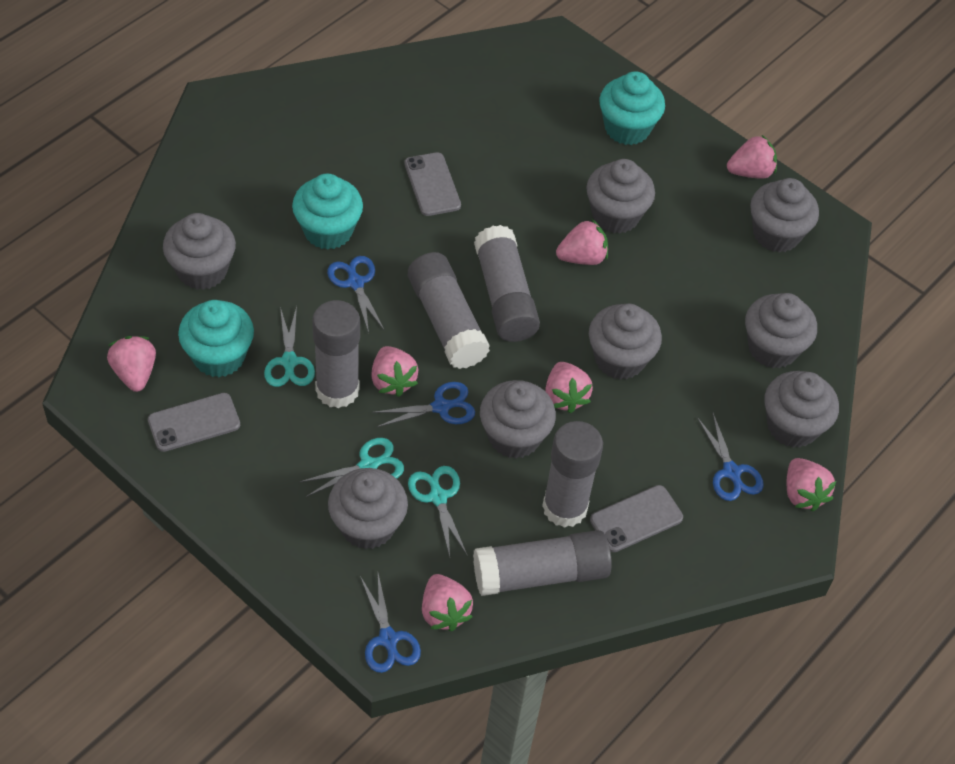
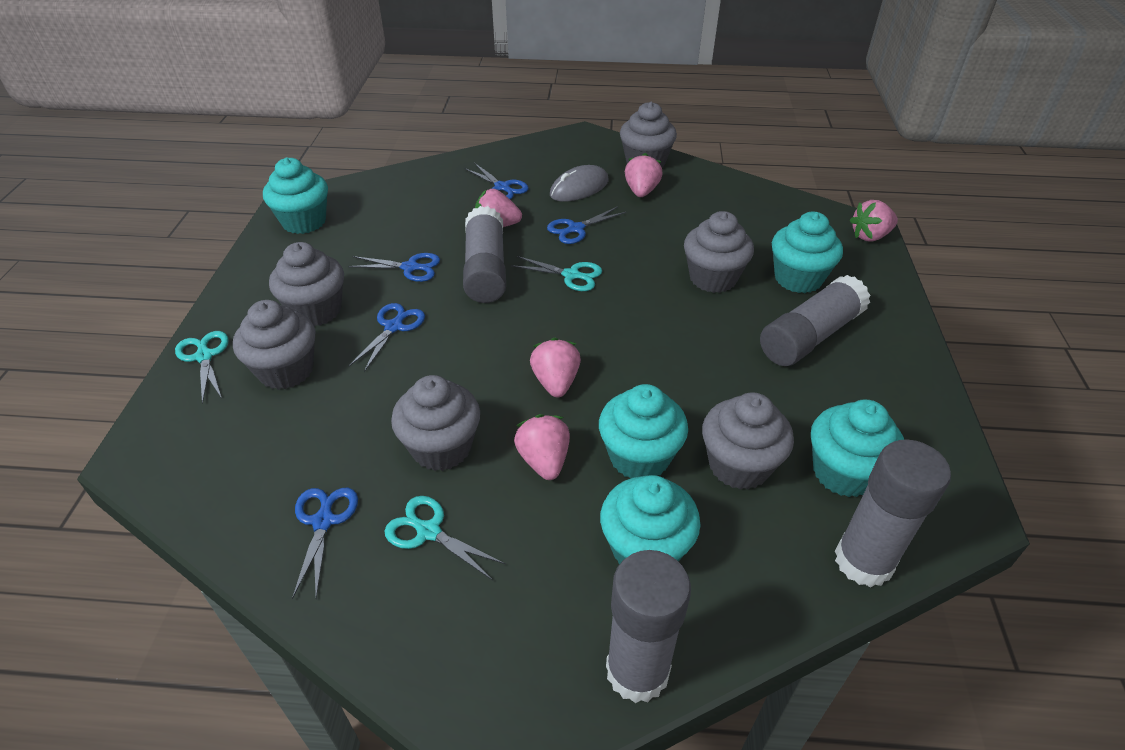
blue scissors: 4 -> 5
grey cupcake: 8 -> 6
grey glue stick: 5 -> 4
grey mouse: 0 -> 1
grey phone: 3 -> 0
pink strawberry: 7 -> 5
turquoise cupcake: 3 -> 5

